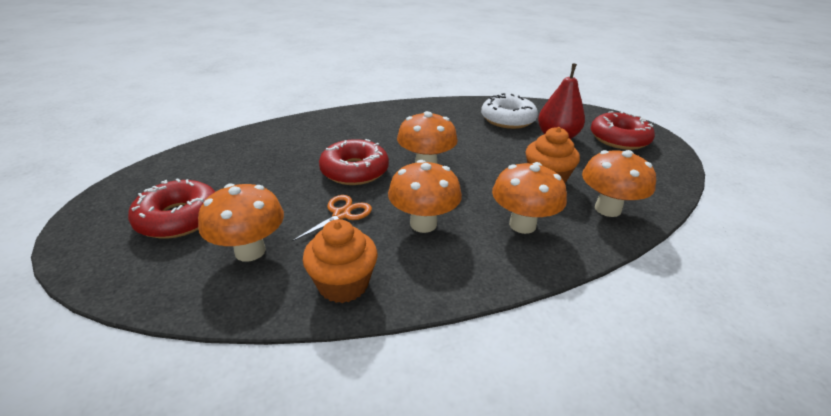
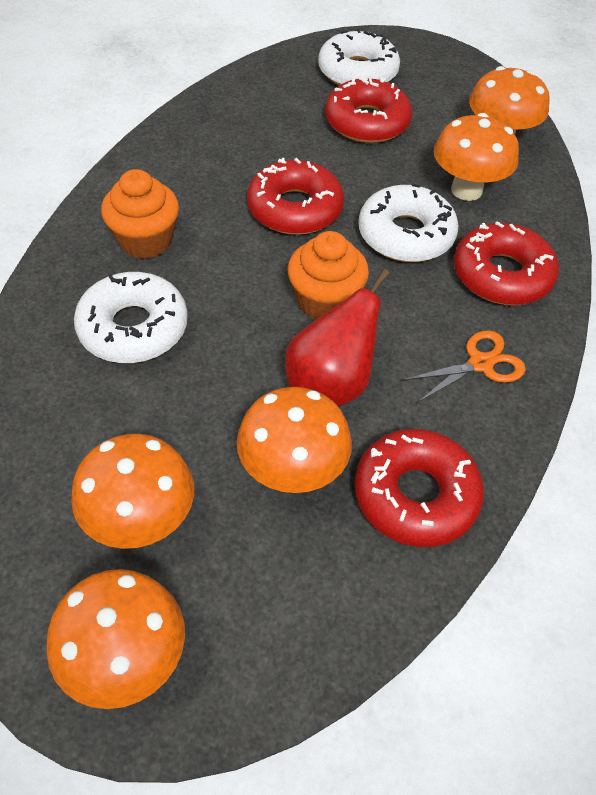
red donut: 3 -> 4
white donut: 1 -> 3

